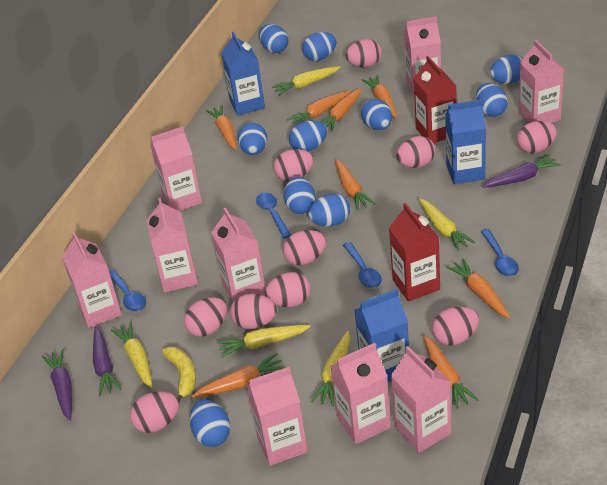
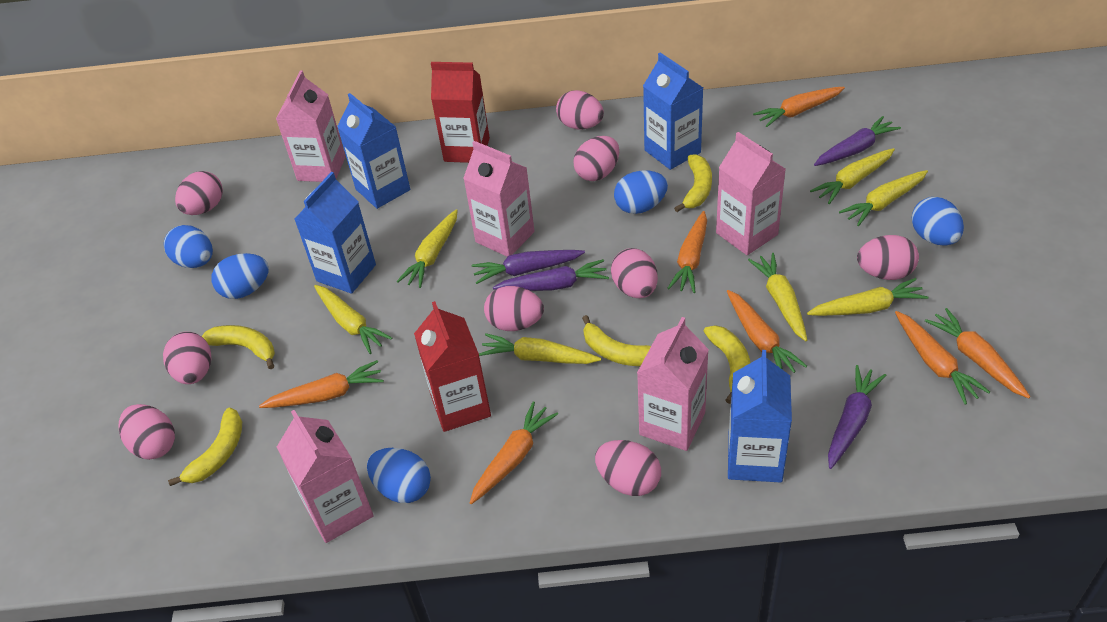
blue carton: 3 -> 4
blue egg: 10 -> 5
blue spoon: 4 -> 0
orange carrot: 8 -> 7
pink carton: 9 -> 5
pink egg: 10 -> 9
purple carrot: 3 -> 4
yellow banana: 1 -> 5
yellow carrot: 5 -> 7

